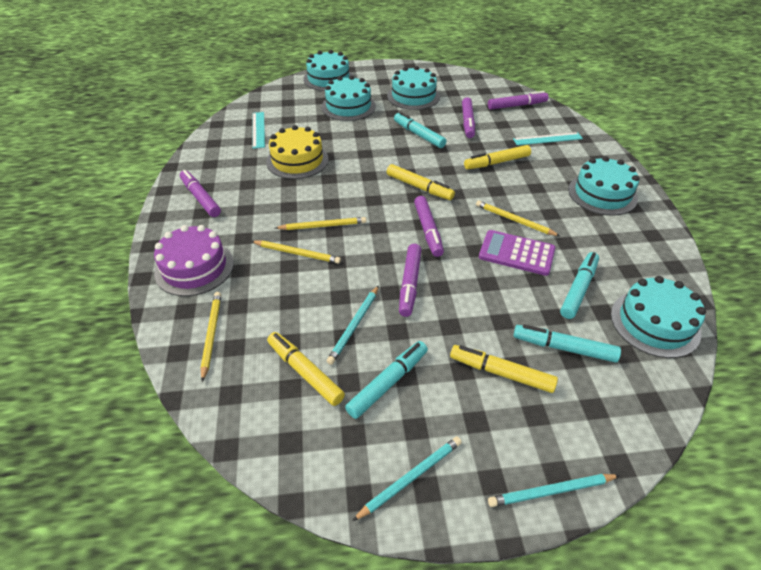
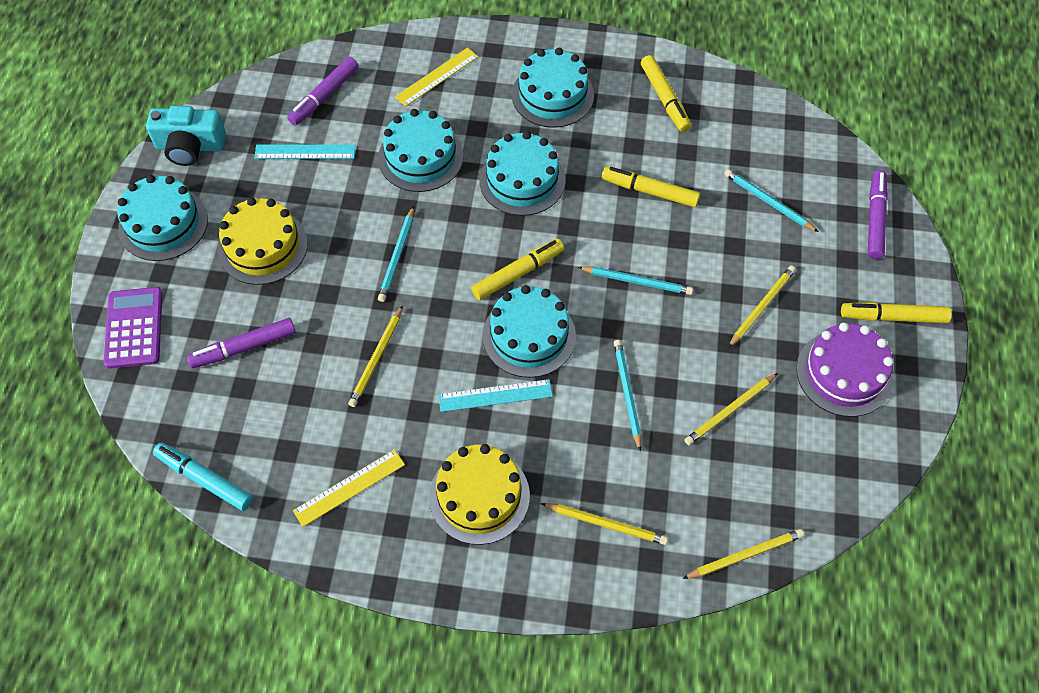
purple marker: 5 -> 3
turquoise camera: 0 -> 1
turquoise marker: 4 -> 1
turquoise pencil: 3 -> 4
yellow cake: 1 -> 2
yellow pencil: 4 -> 5
yellow ruler: 0 -> 2

